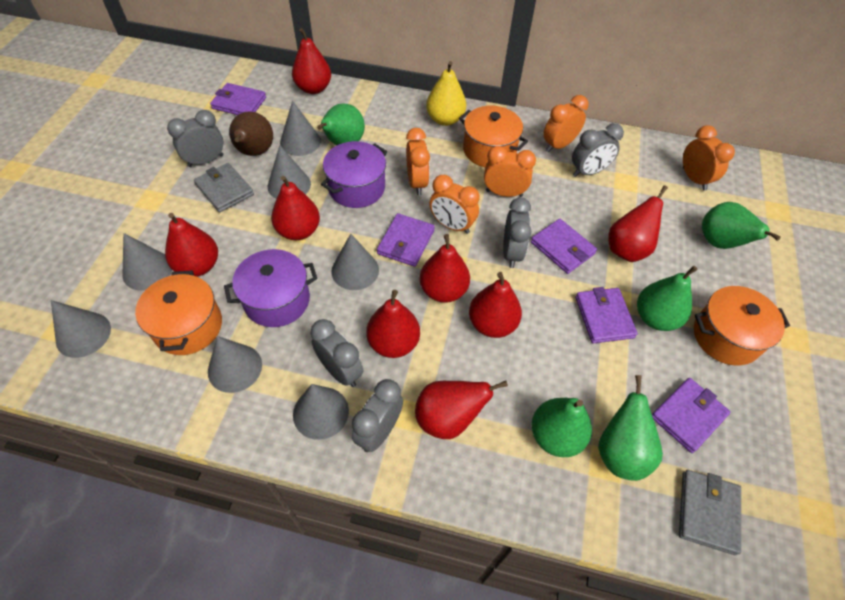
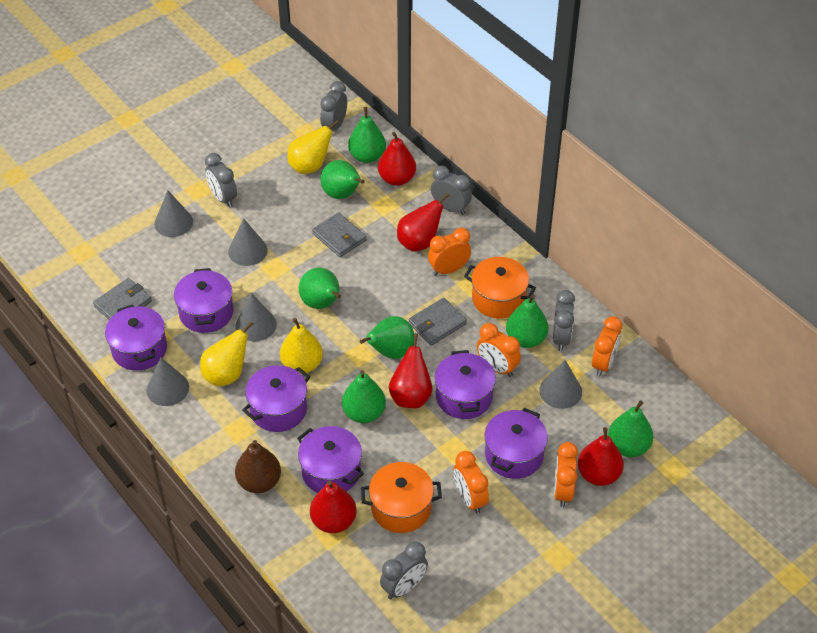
green pear: 5 -> 7
grey cone: 7 -> 5
grey wallet: 2 -> 3
orange pot: 3 -> 2
purple pot: 2 -> 6
purple wallet: 5 -> 0
red pear: 8 -> 5
yellow pear: 1 -> 3

